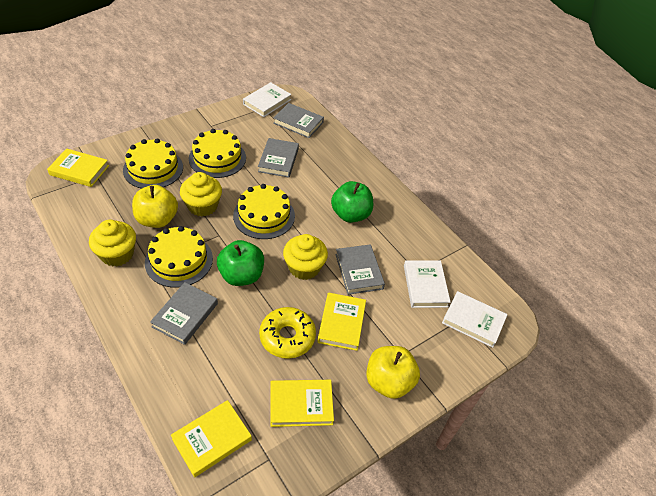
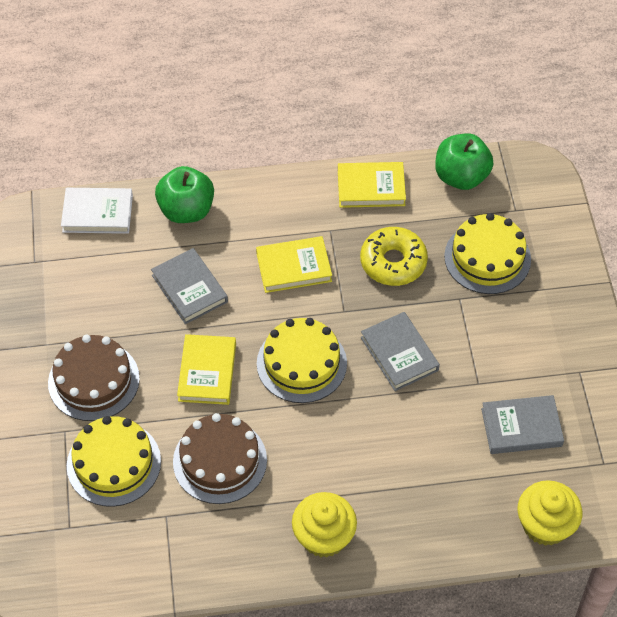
brown cake: 0 -> 2
grey book: 4 -> 3
white book: 3 -> 1
yellow apple: 2 -> 0
yellow book: 4 -> 3
yellow cake: 4 -> 3
yellow cupcake: 3 -> 2

